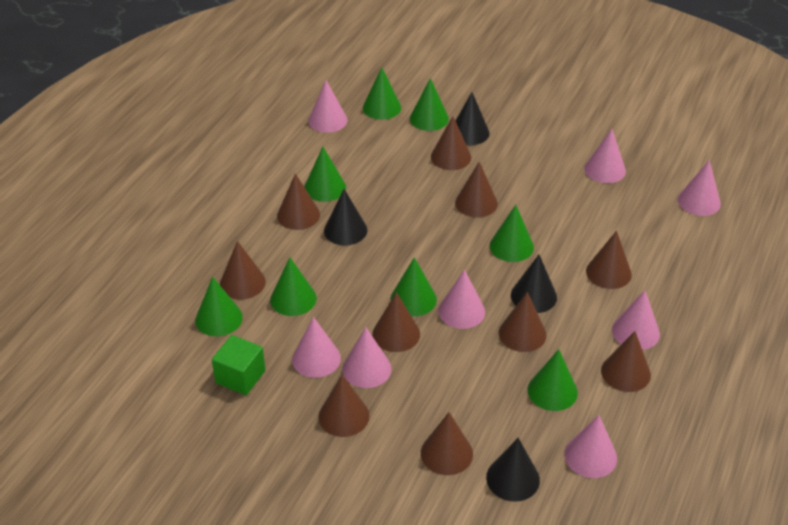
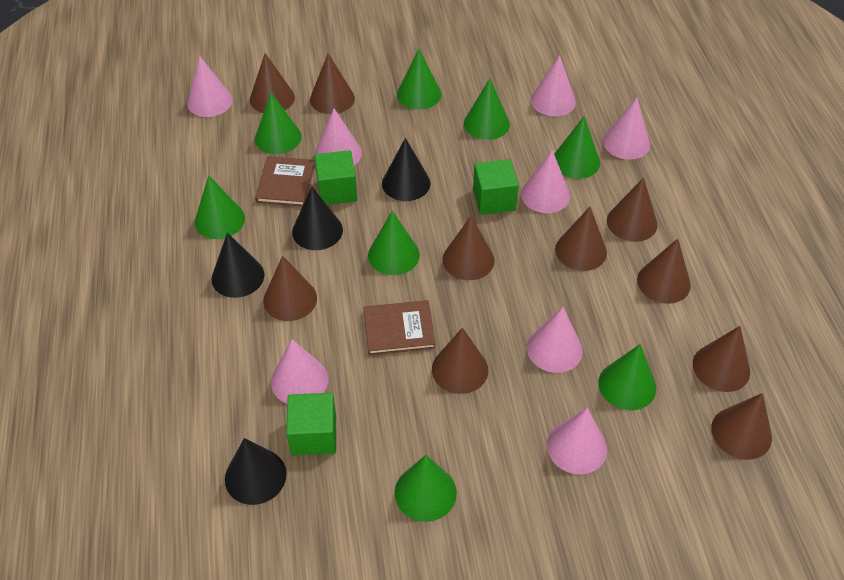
brown book: 0 -> 2
green cube: 1 -> 3

